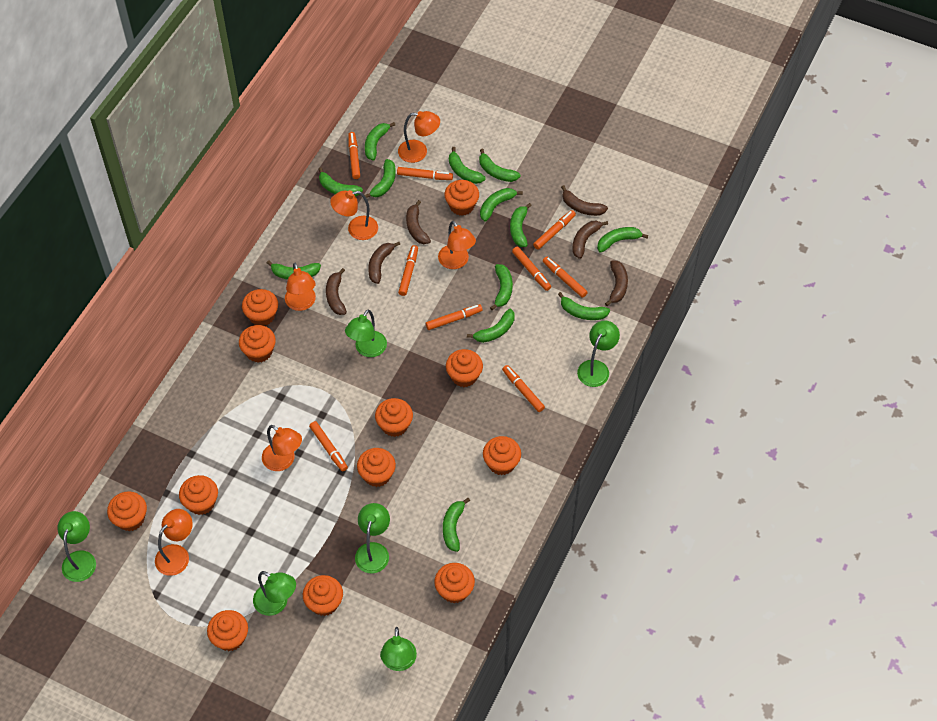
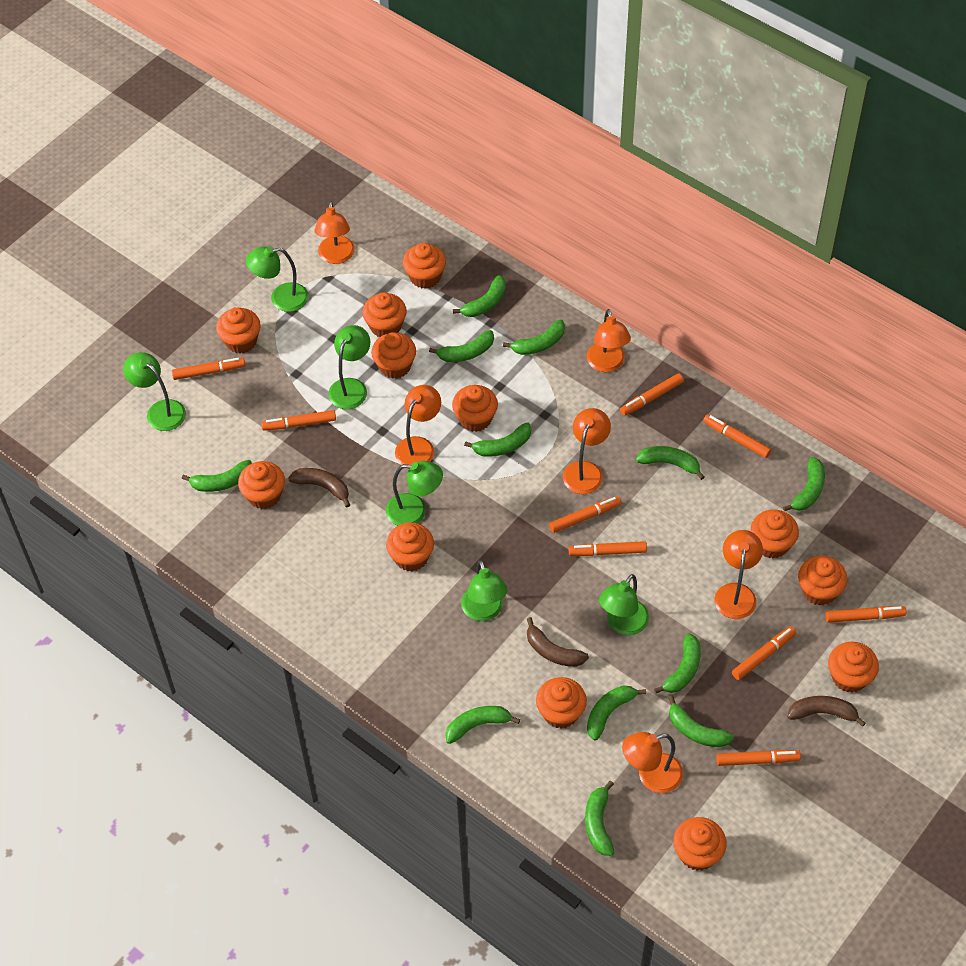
brown banana: 6 -> 3
green banana: 13 -> 12

